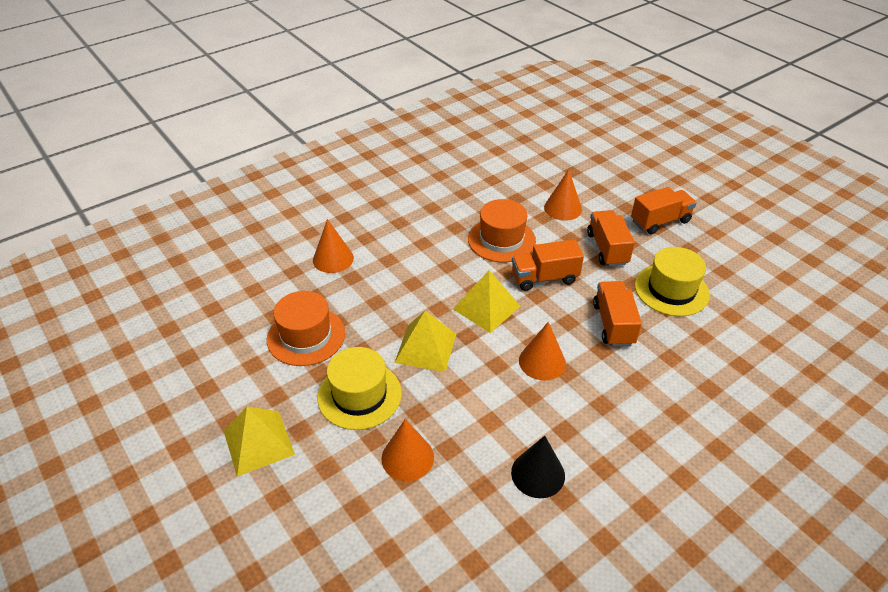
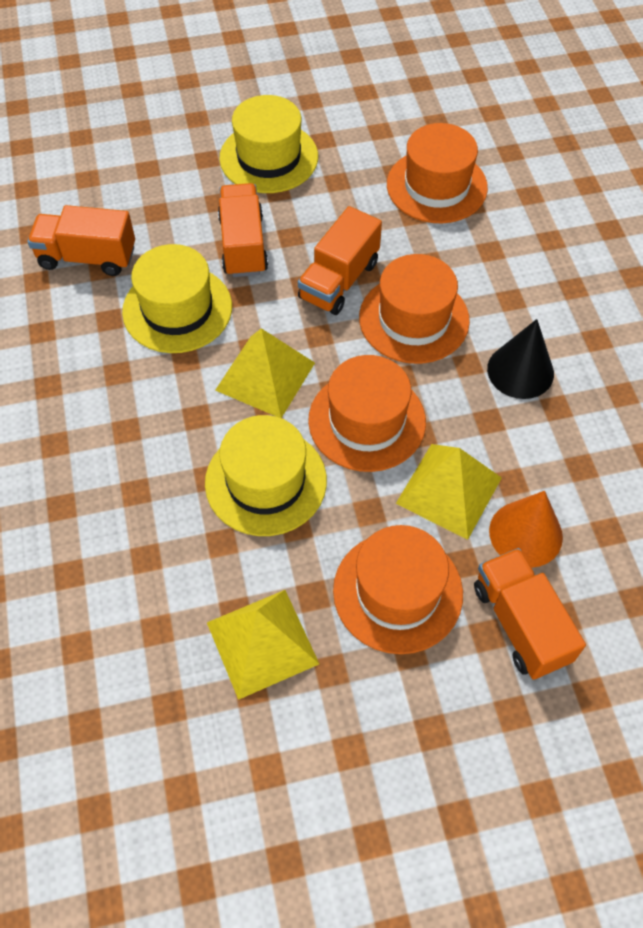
orange cone: 4 -> 1
orange hat: 2 -> 4
yellow hat: 2 -> 3

